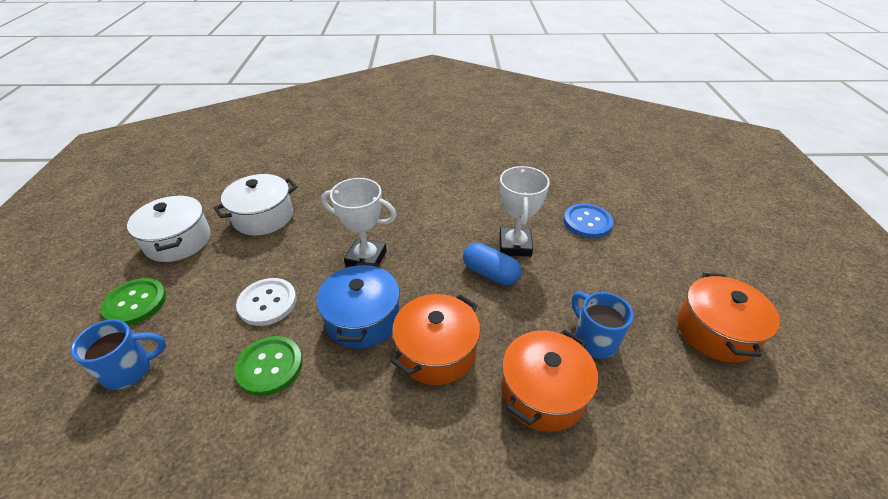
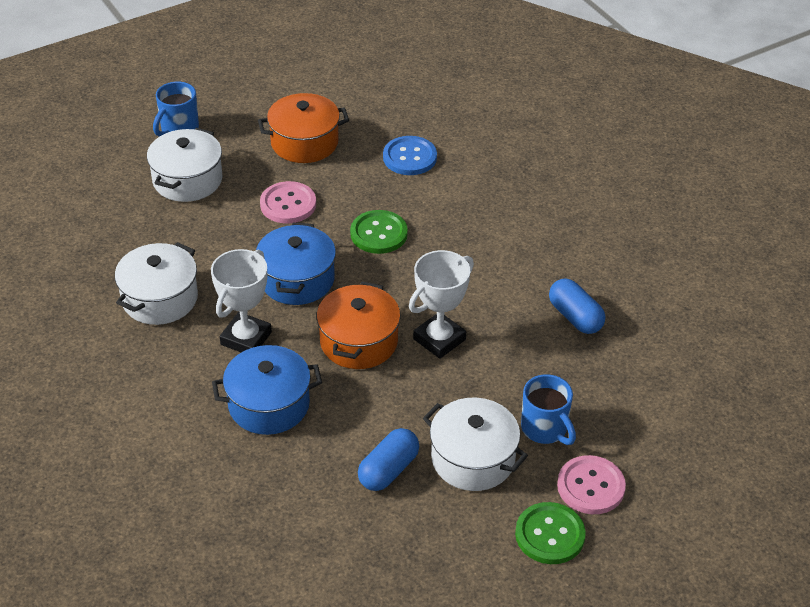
blue capsule: 1 -> 2
blue pot: 1 -> 2
orange pot: 3 -> 2
pink button: 0 -> 2
white button: 1 -> 0
white pot: 2 -> 3

